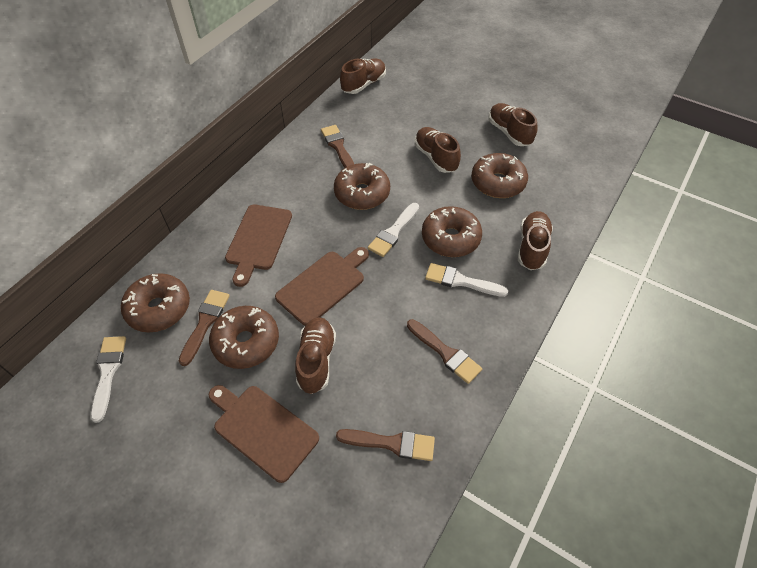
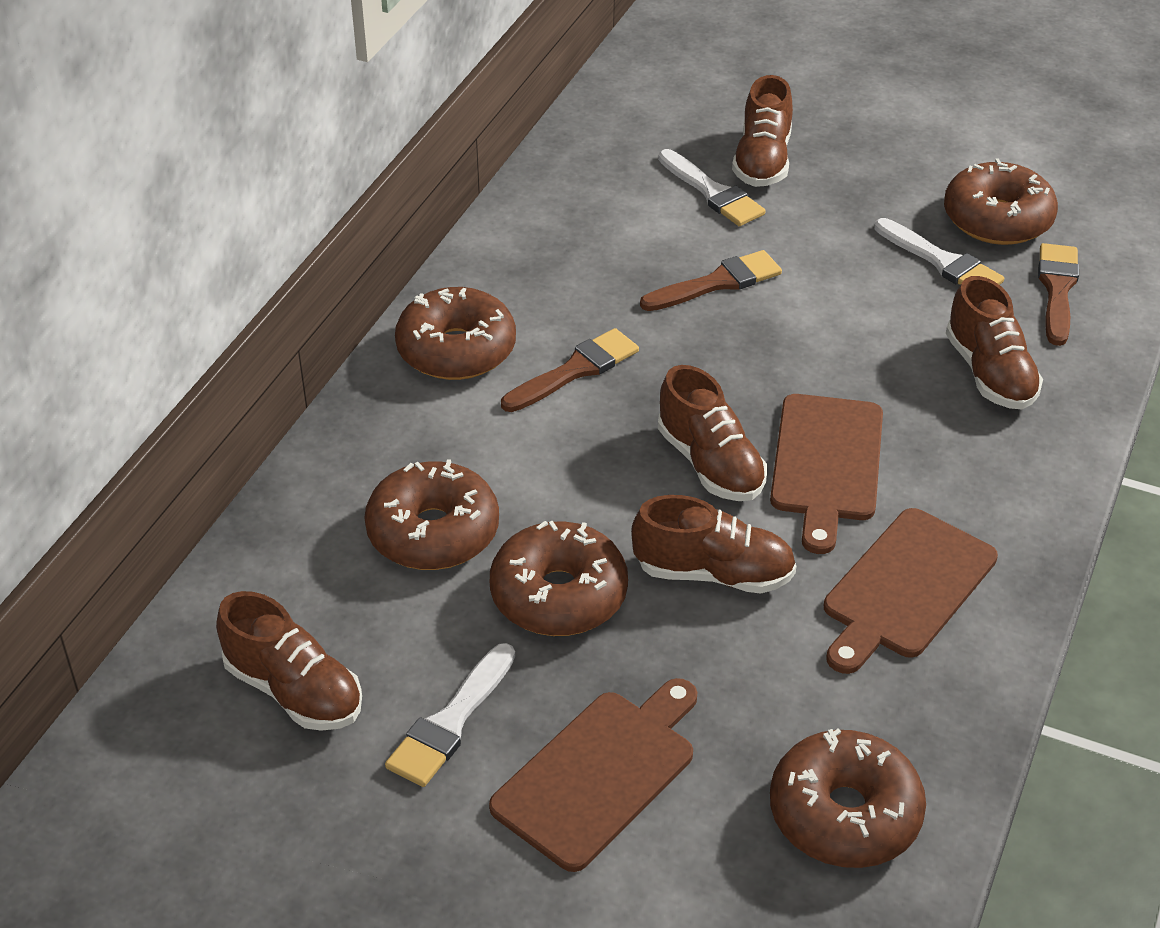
brown brush: 4 -> 3

